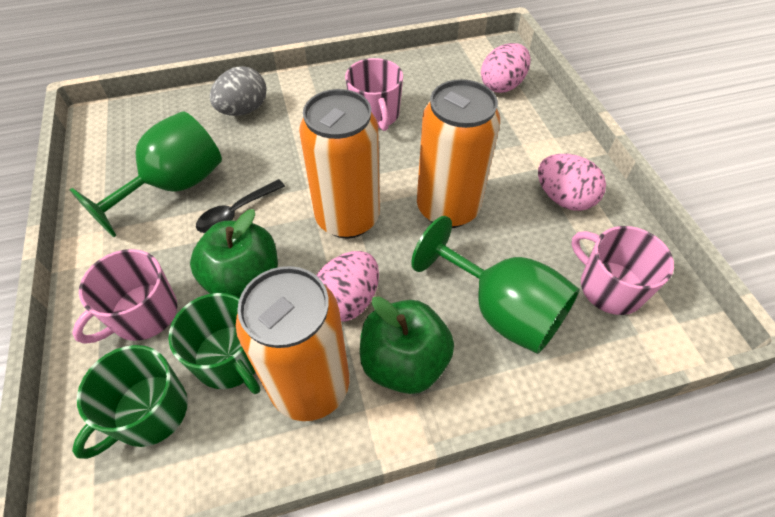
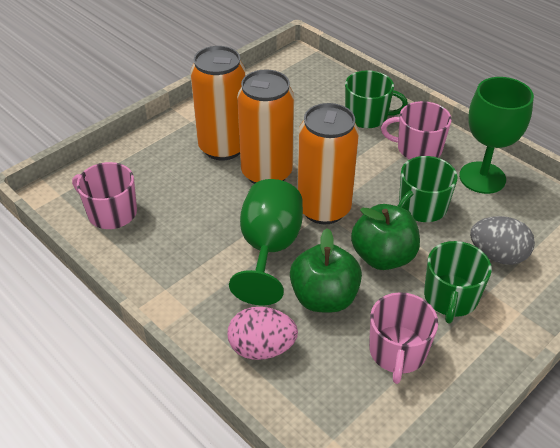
black spoon: 1 -> 0
green mug: 2 -> 3
pink egg: 3 -> 1

